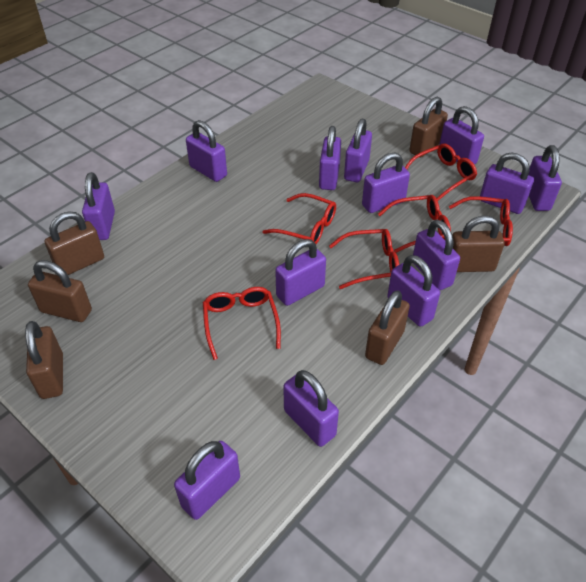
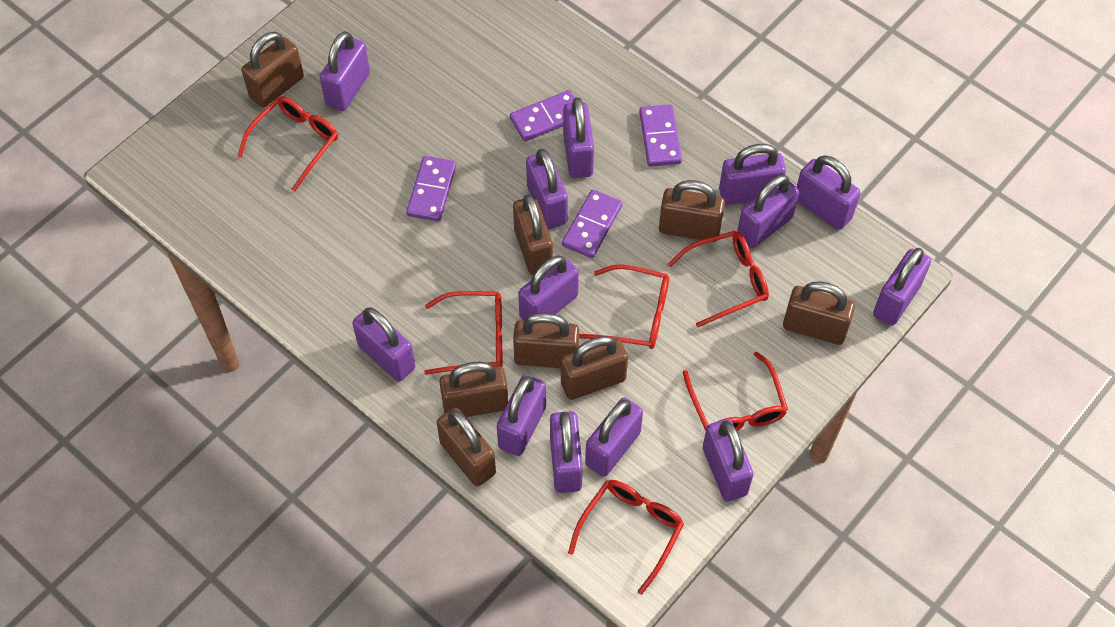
brown padlock: 6 -> 8
purple domino: 0 -> 4

